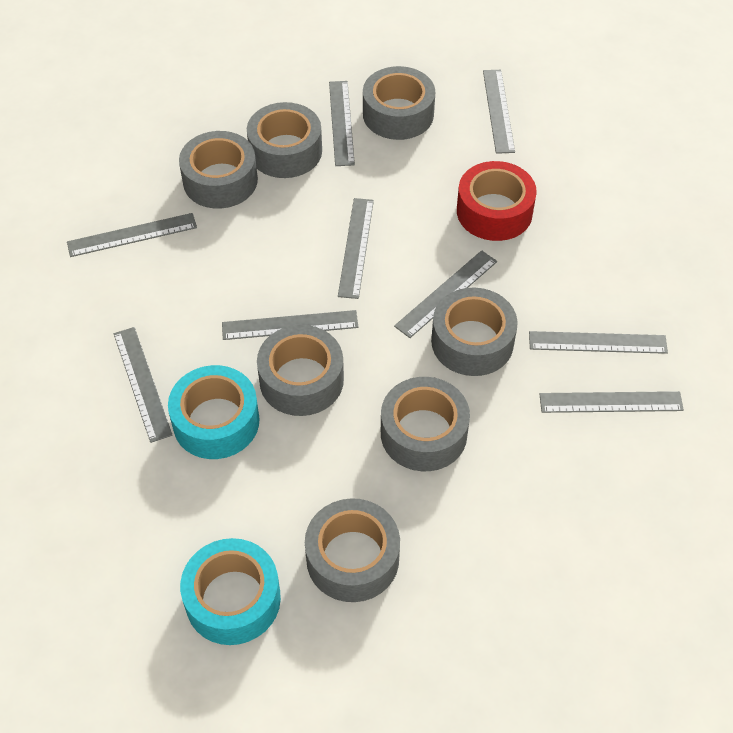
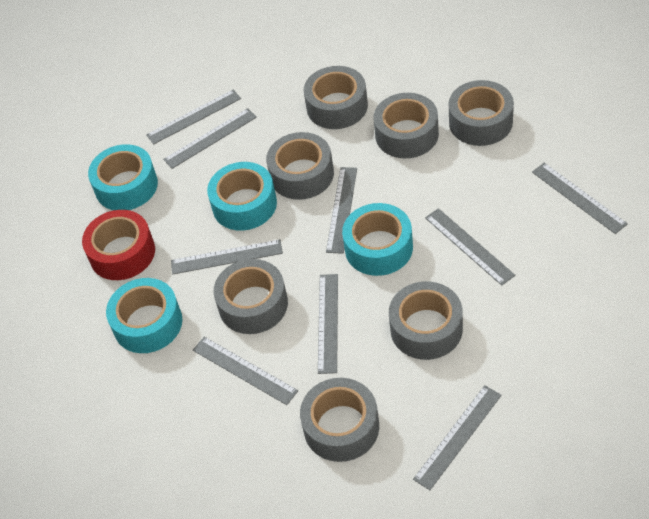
turquoise tape: 2 -> 4

